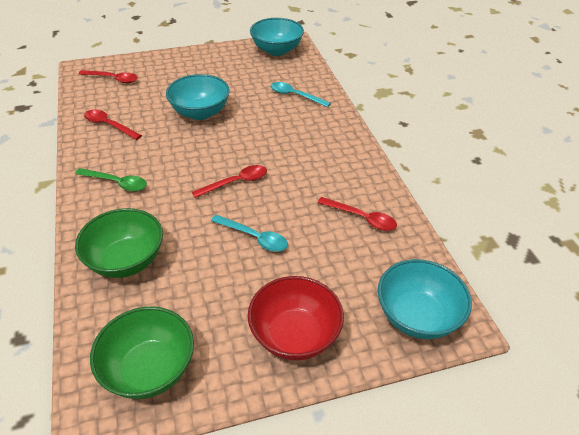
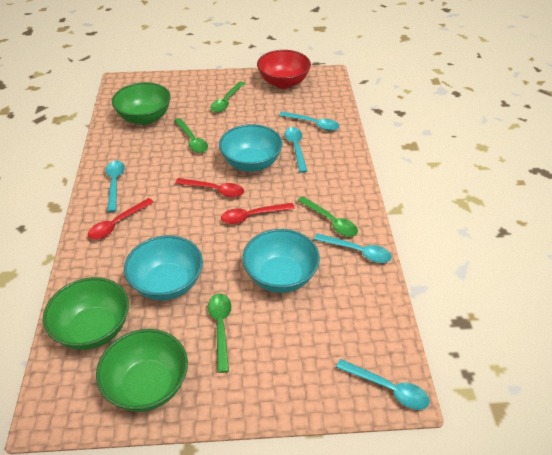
green bowl: 2 -> 3
green spoon: 1 -> 4
red spoon: 4 -> 3
turquoise spoon: 2 -> 5

